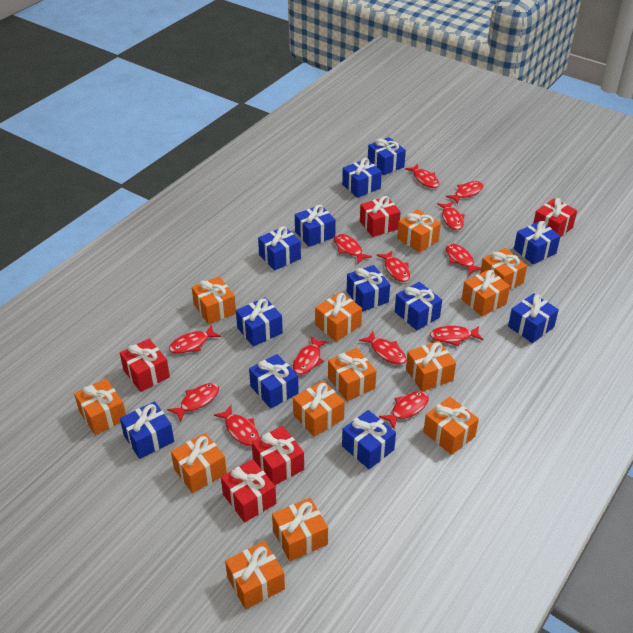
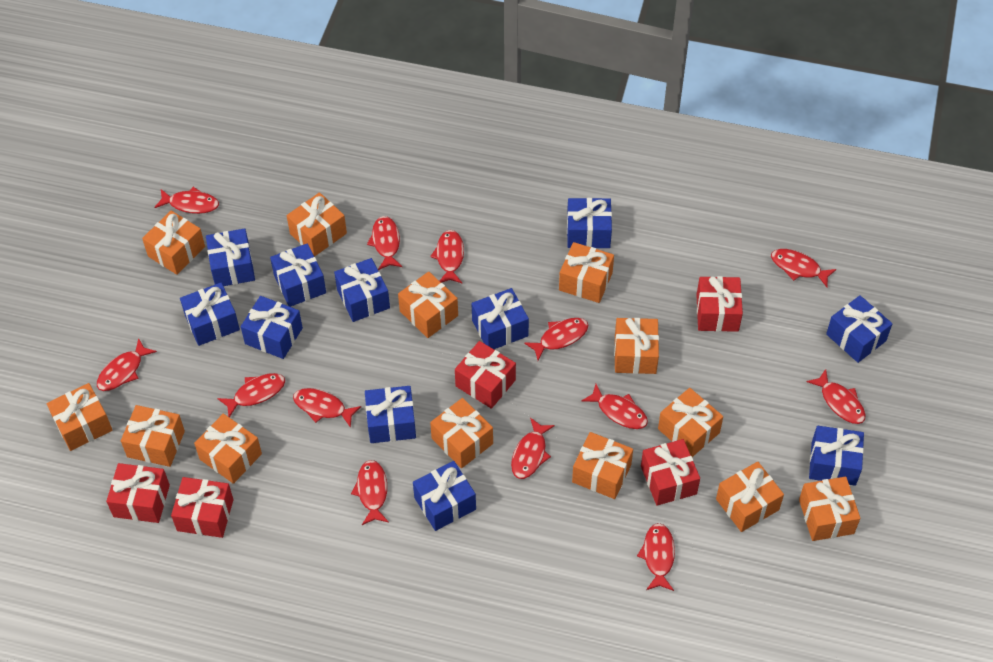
blue gift: 12 -> 11

